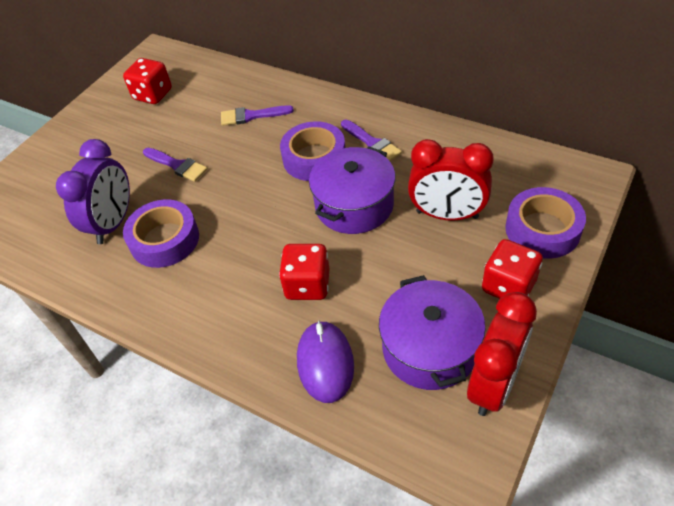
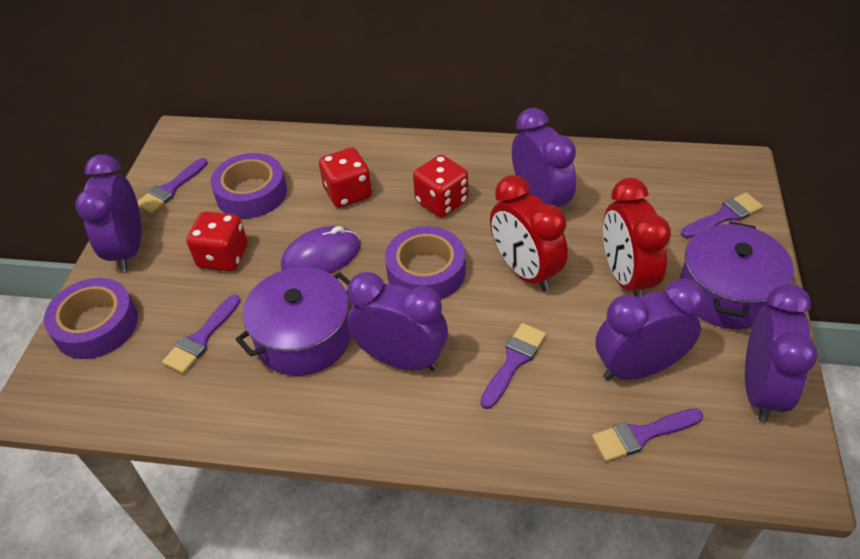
purple brush: 3 -> 5
purple clock: 1 -> 5

